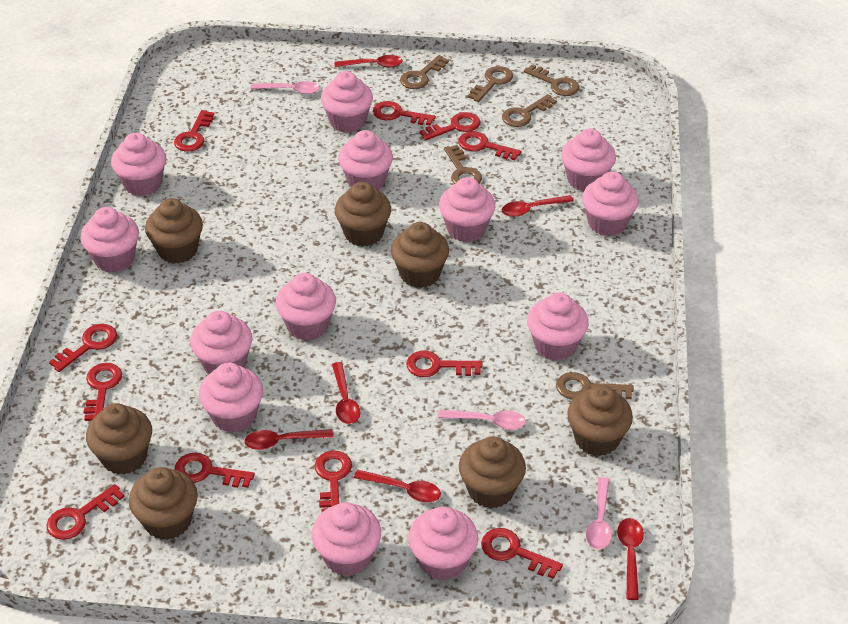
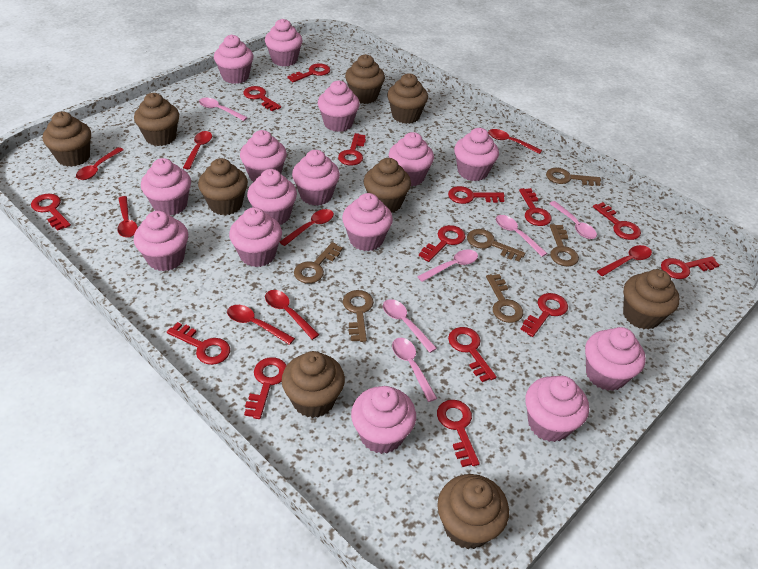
brown cupcake: 7 -> 9
pink cupcake: 13 -> 15
pink spoon: 3 -> 6
red key: 11 -> 14
red spoon: 6 -> 8

